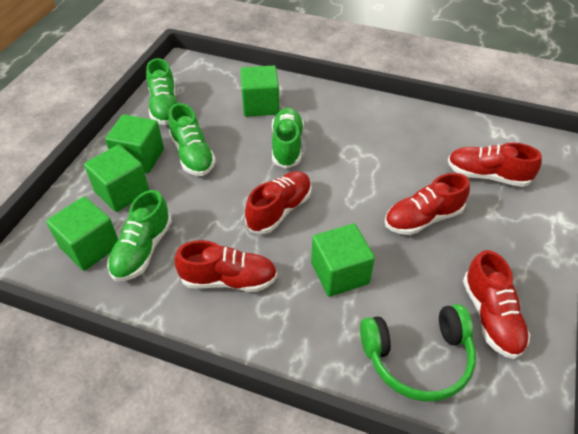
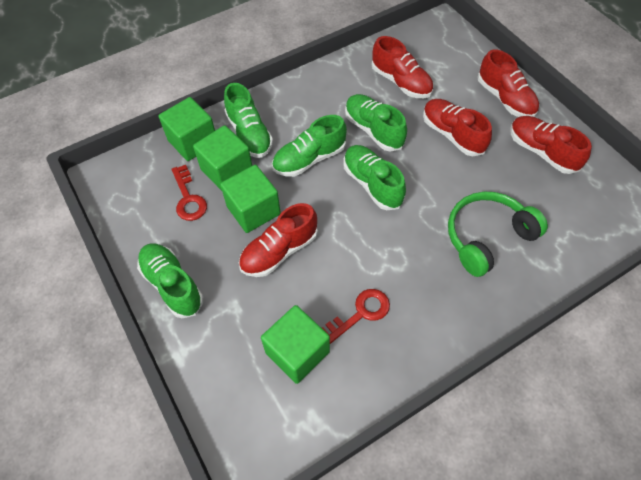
green cube: 5 -> 4
green shoe: 4 -> 5
red key: 0 -> 2

